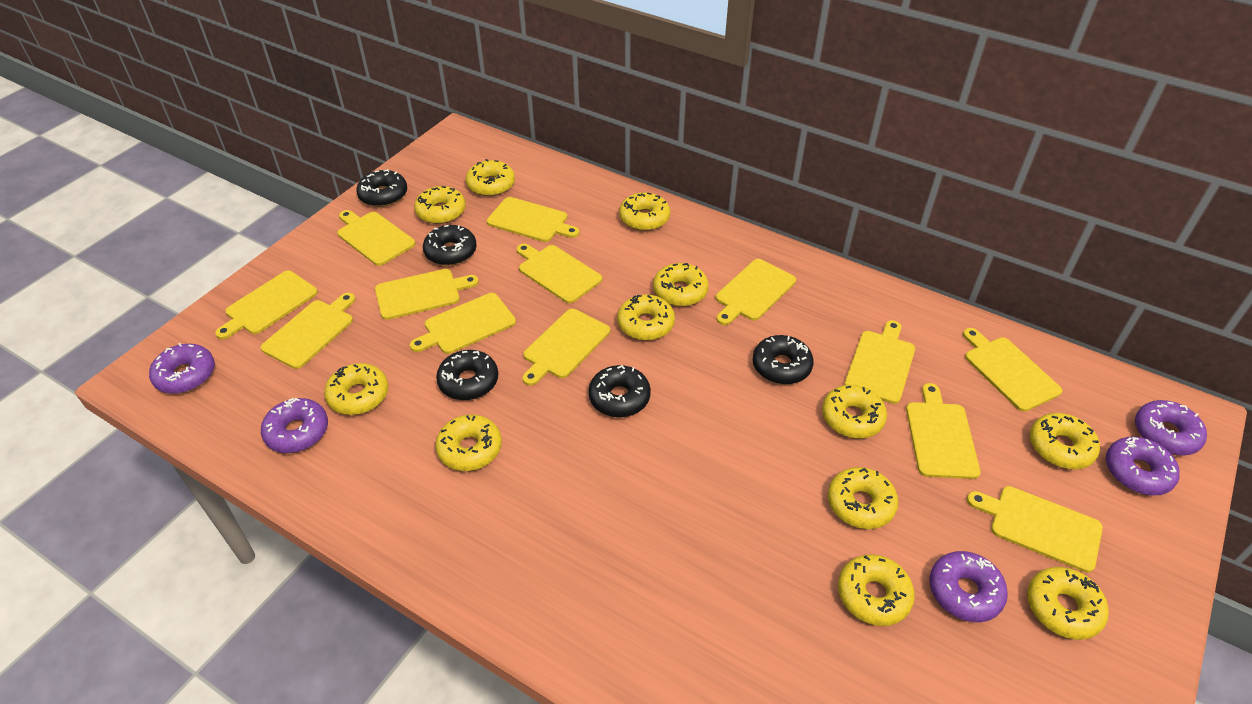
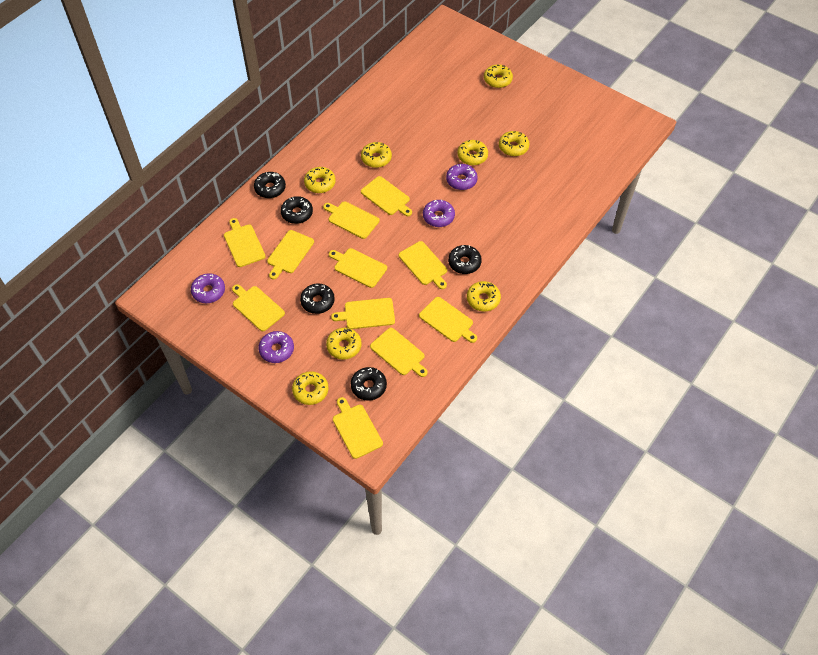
purple donut: 5 -> 4
yellow cutting board: 13 -> 11
yellow donut: 12 -> 8

